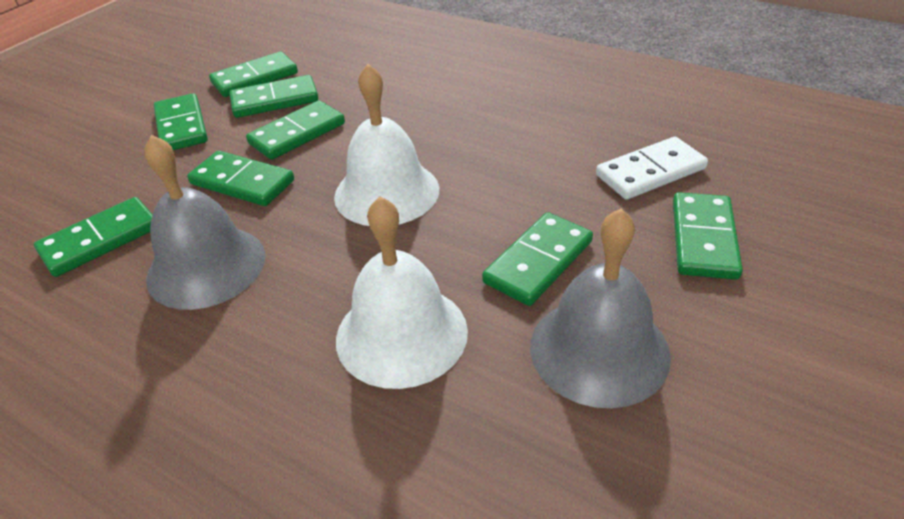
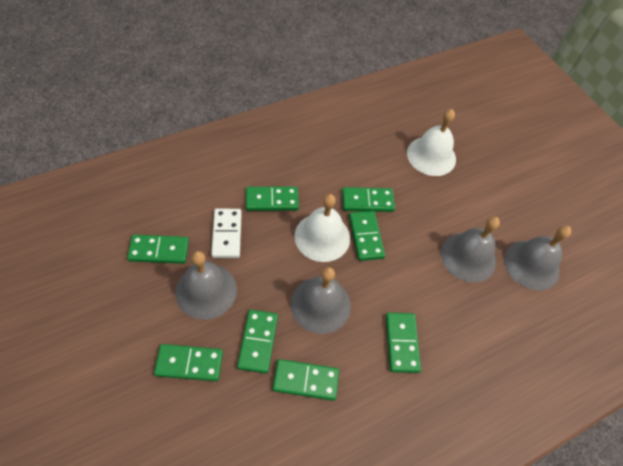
grey bell: 2 -> 4

